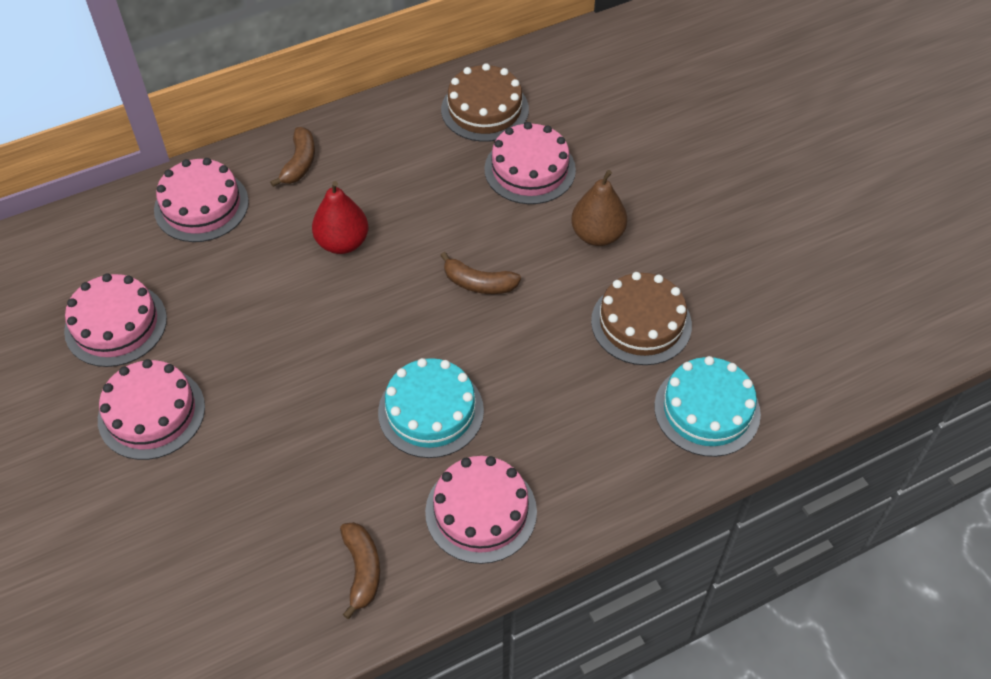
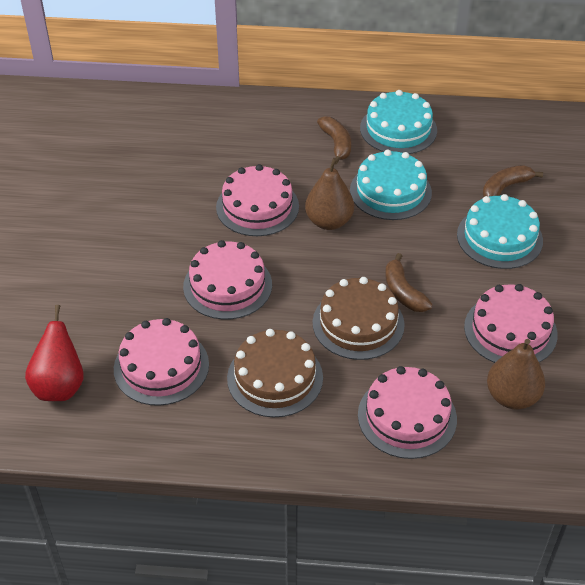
brown pear: 1 -> 2
turquoise cake: 2 -> 3

